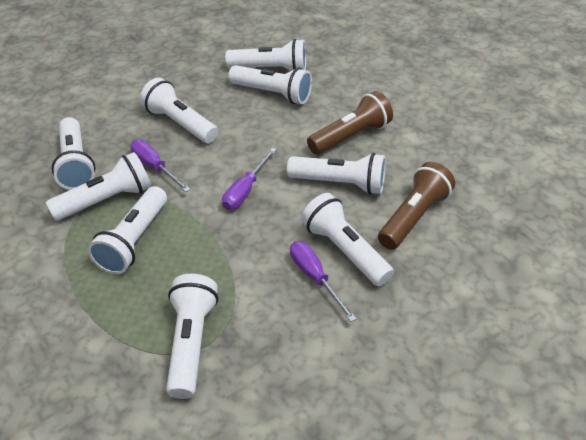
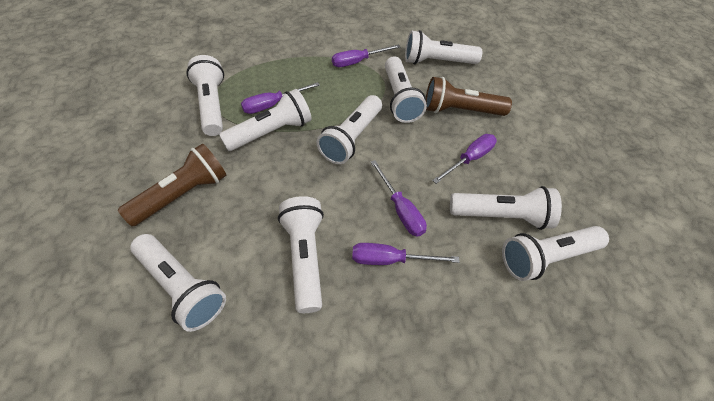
purple screwdriver: 3 -> 5

